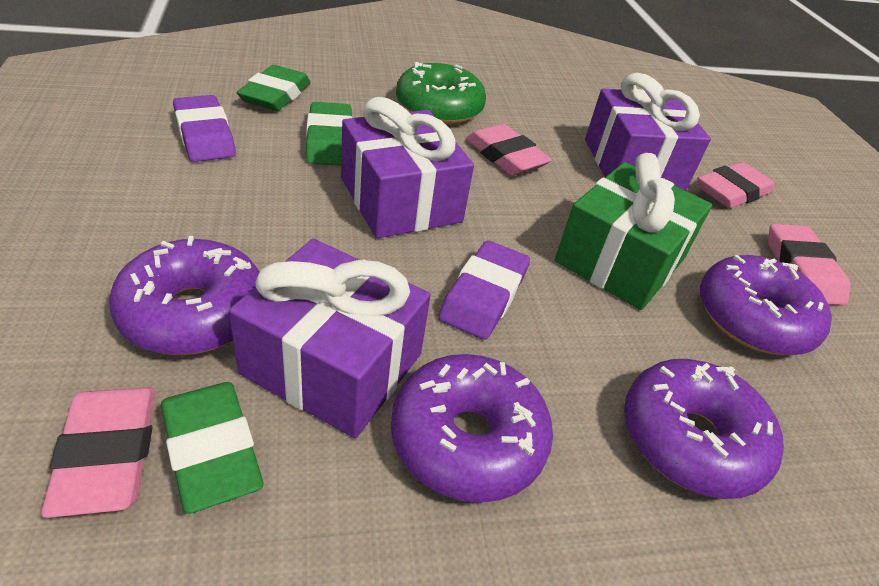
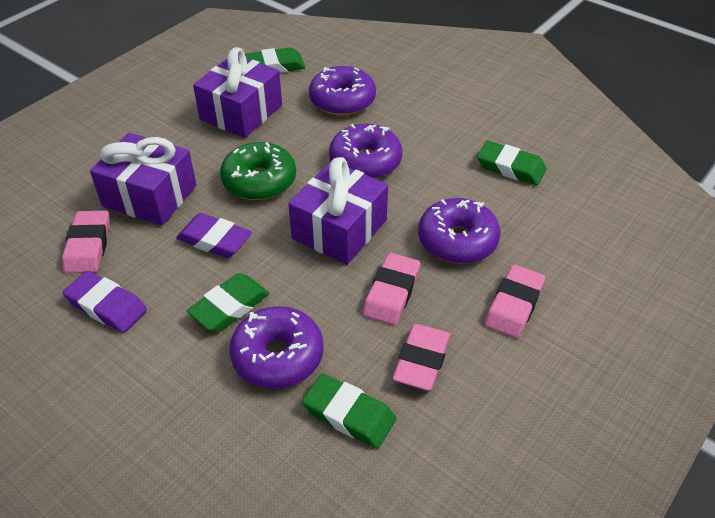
green eraser: 3 -> 4
green gift: 1 -> 0

